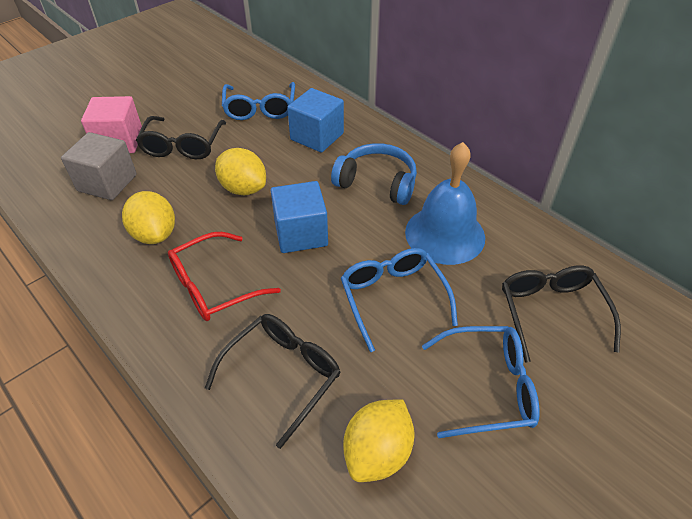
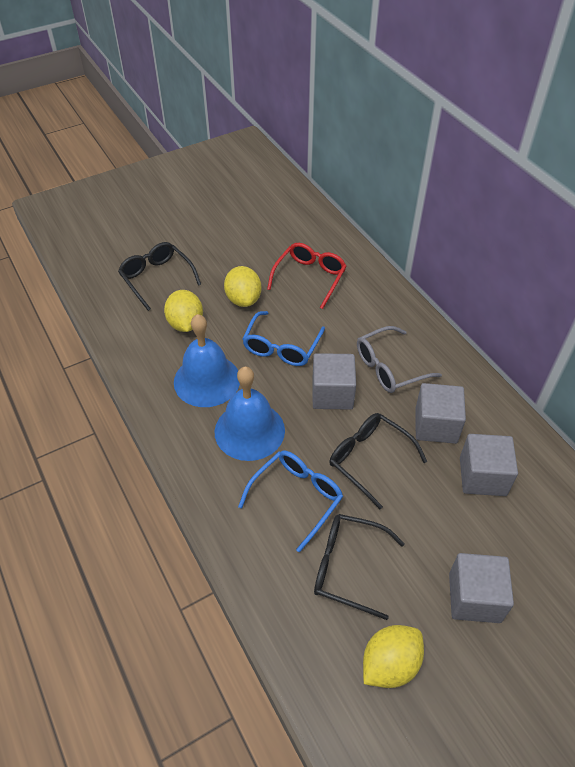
blue bell: 1 -> 2
blue cube: 2 -> 0
blue glasses: 3 -> 2
blue headphones: 1 -> 0
grey cube: 1 -> 4
grey glasses: 0 -> 1
pink cube: 1 -> 0

